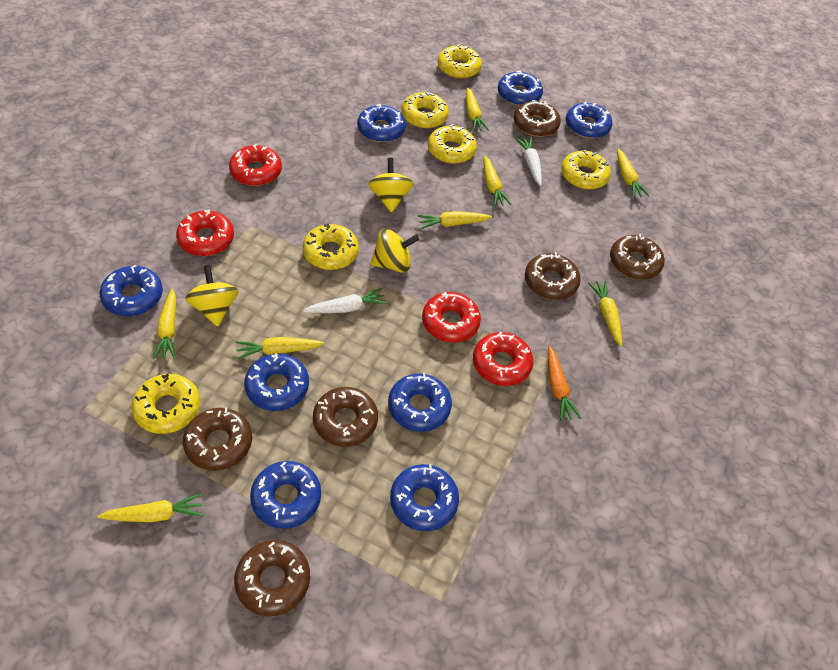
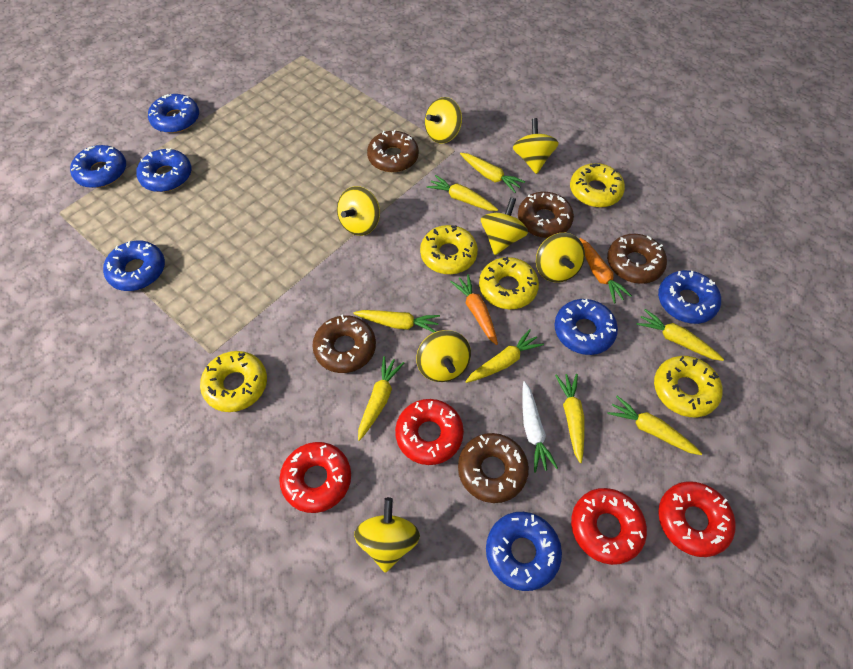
blue donut: 8 -> 7
brown donut: 6 -> 5
orange carrot: 1 -> 2
white carrot: 2 -> 1
yellow donut: 6 -> 5
yellow spinning top: 3 -> 7

